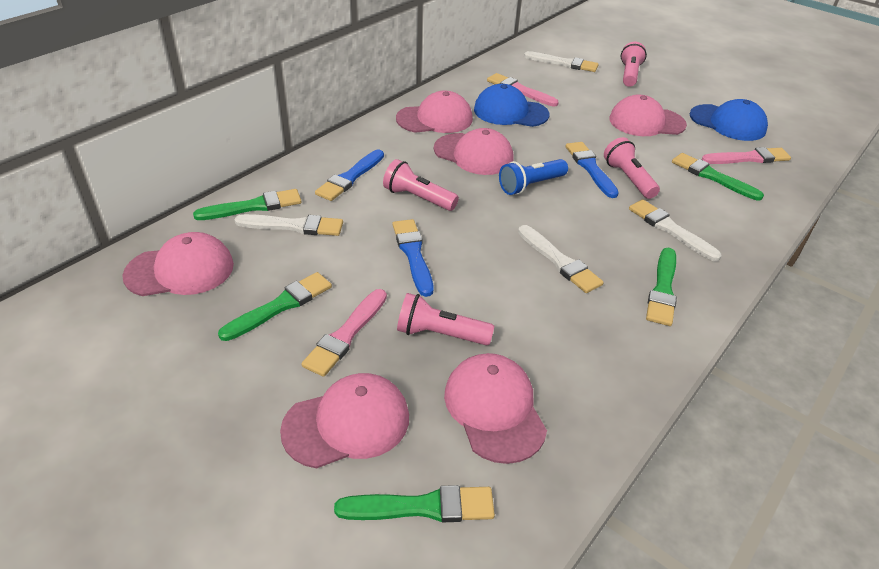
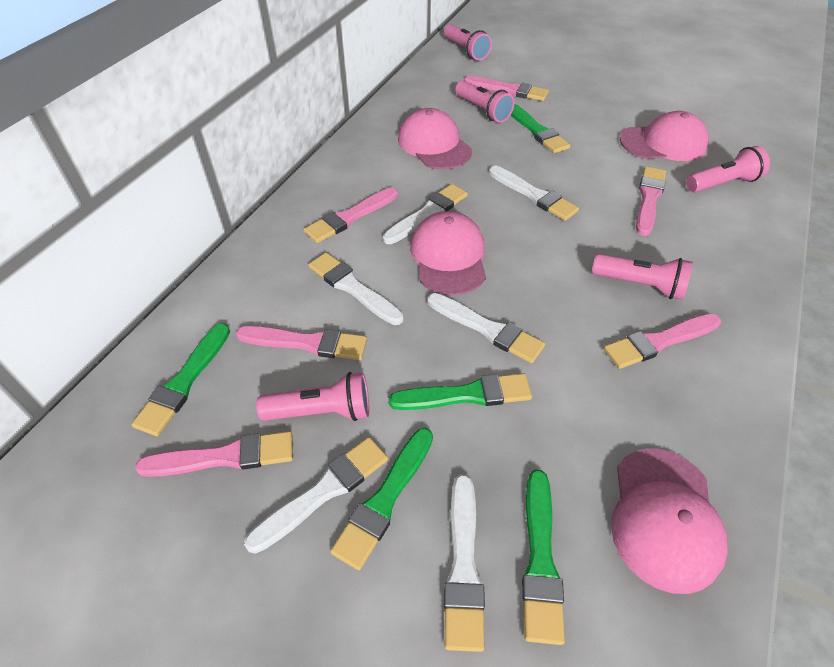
blue brush: 3 -> 0
blue cap: 2 -> 0
blue flashlight: 1 -> 0
pink brush: 3 -> 6
pink cap: 6 -> 4
pink flashlight: 4 -> 5
white brush: 4 -> 6

